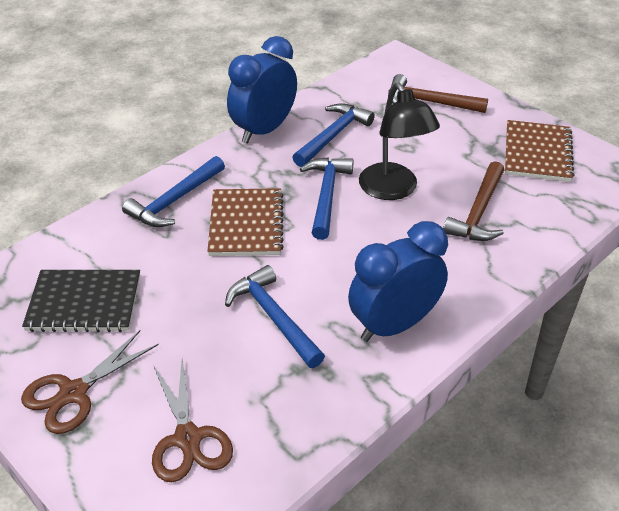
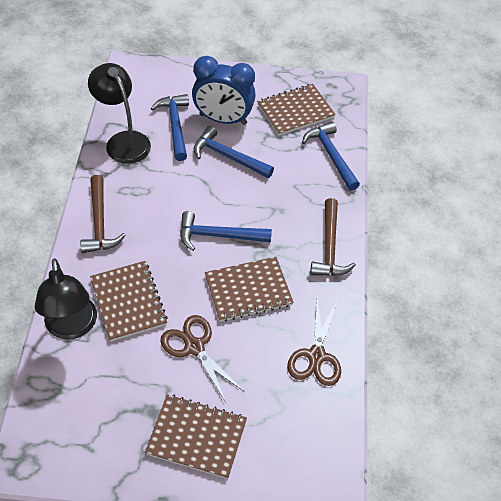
black lamp: 1 -> 2
black notebook: 1 -> 0
blue clock: 2 -> 1
brown notebook: 2 -> 4

